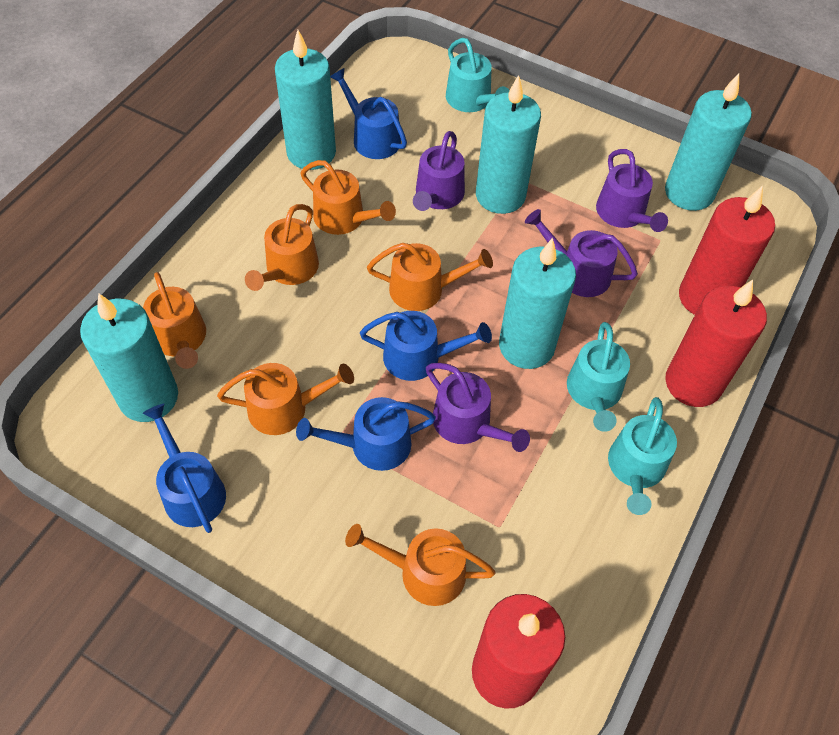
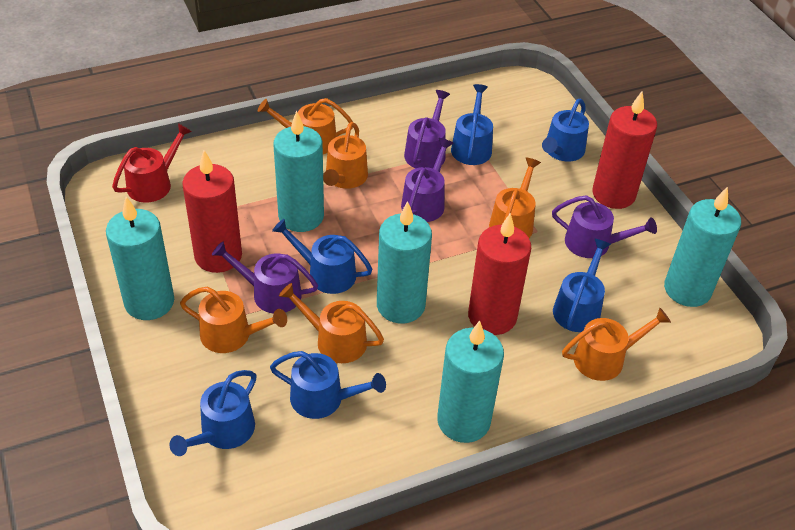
blue watering can: 4 -> 6
red watering can: 0 -> 1
turquoise watering can: 3 -> 0

